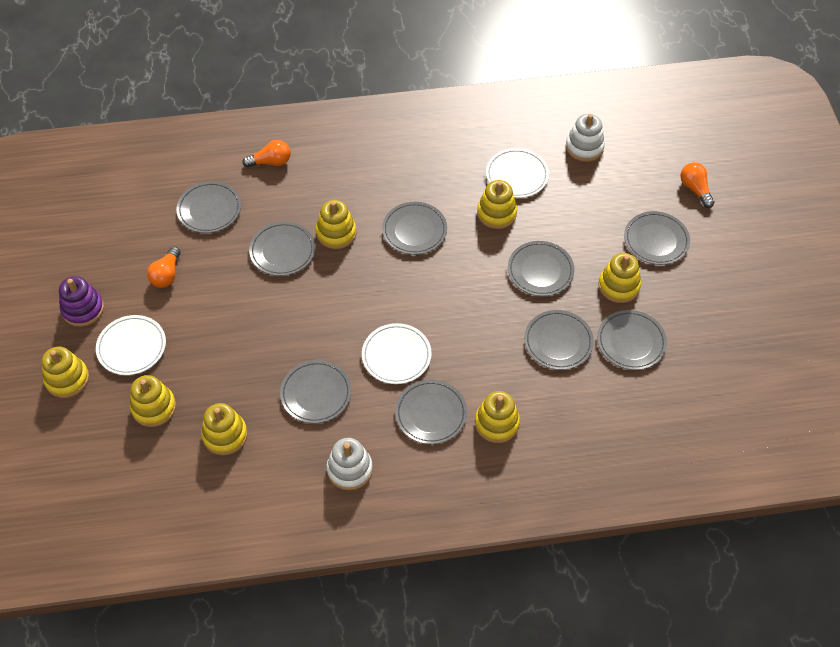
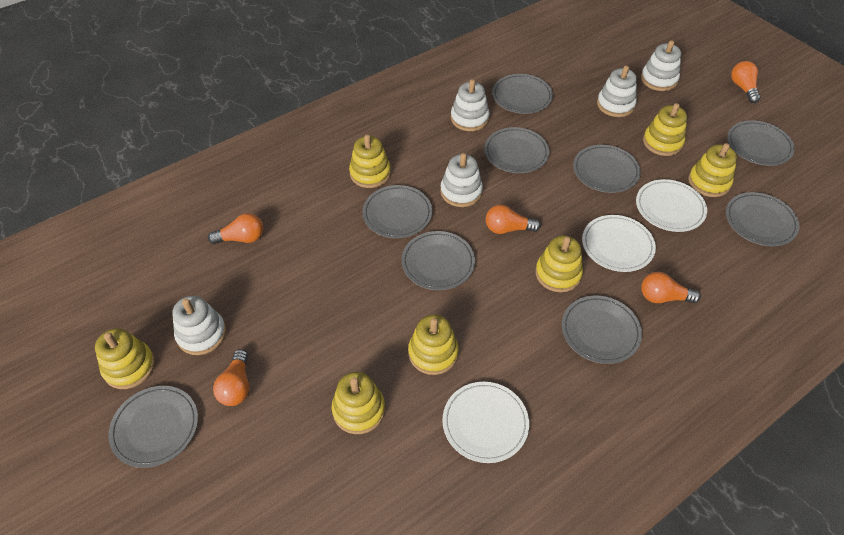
orange light bulb: 3 -> 5
purple stacking toy: 1 -> 0
white stacking toy: 2 -> 5

